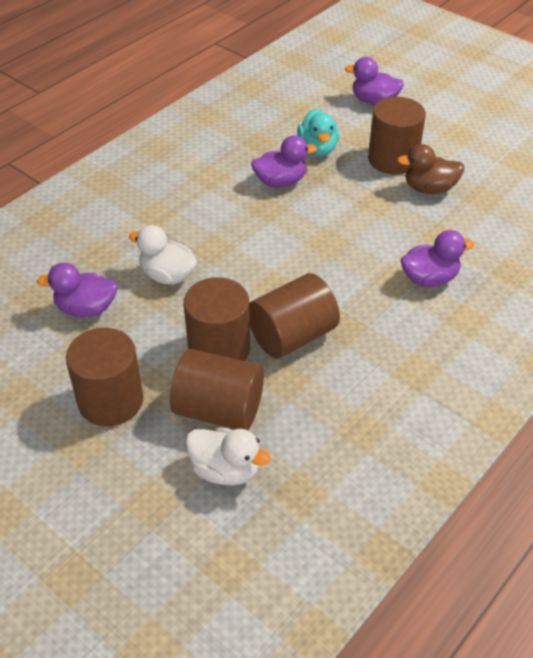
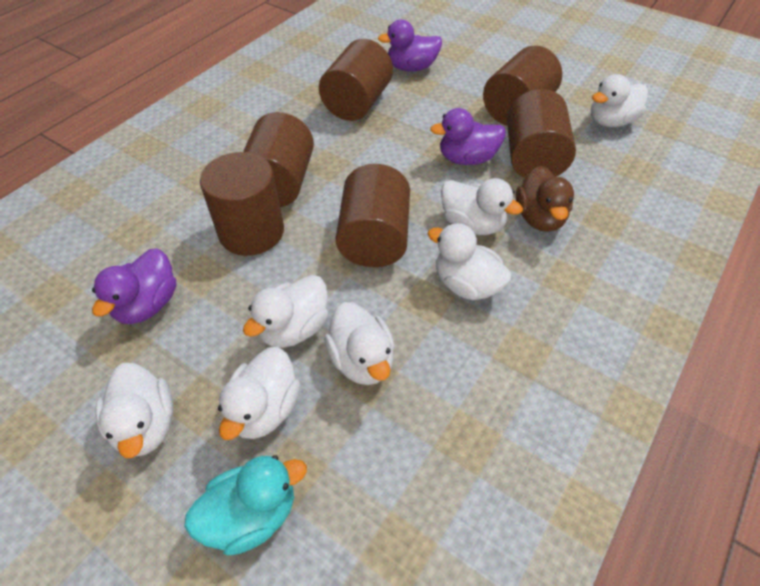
brown cylinder: 5 -> 6
purple duck: 4 -> 3
white duck: 2 -> 7

